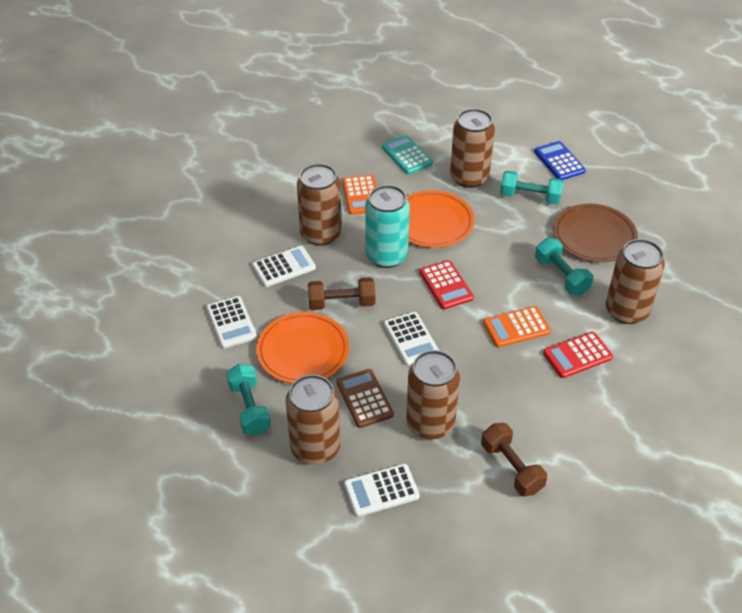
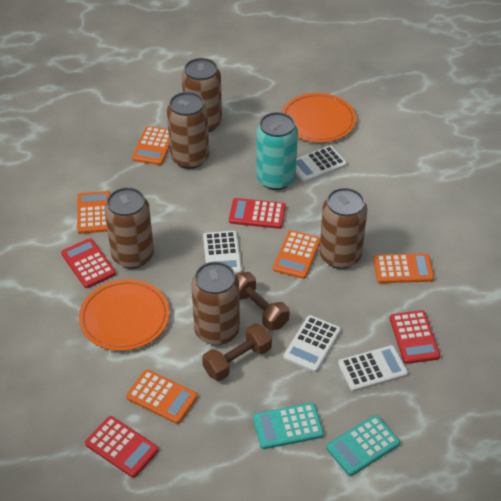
blue calculator: 1 -> 0
brown calculator: 1 -> 0
brown plate: 1 -> 0
orange calculator: 2 -> 5
red calculator: 2 -> 4
turquoise calculator: 1 -> 2
turquoise dumbbell: 3 -> 0

